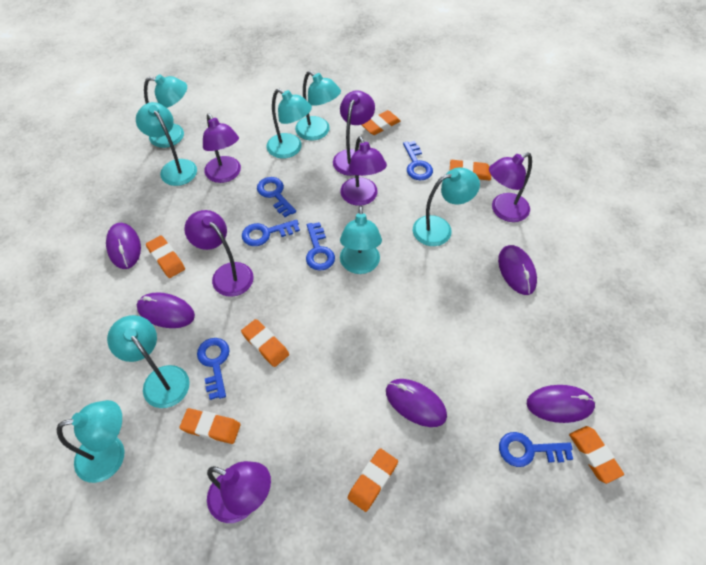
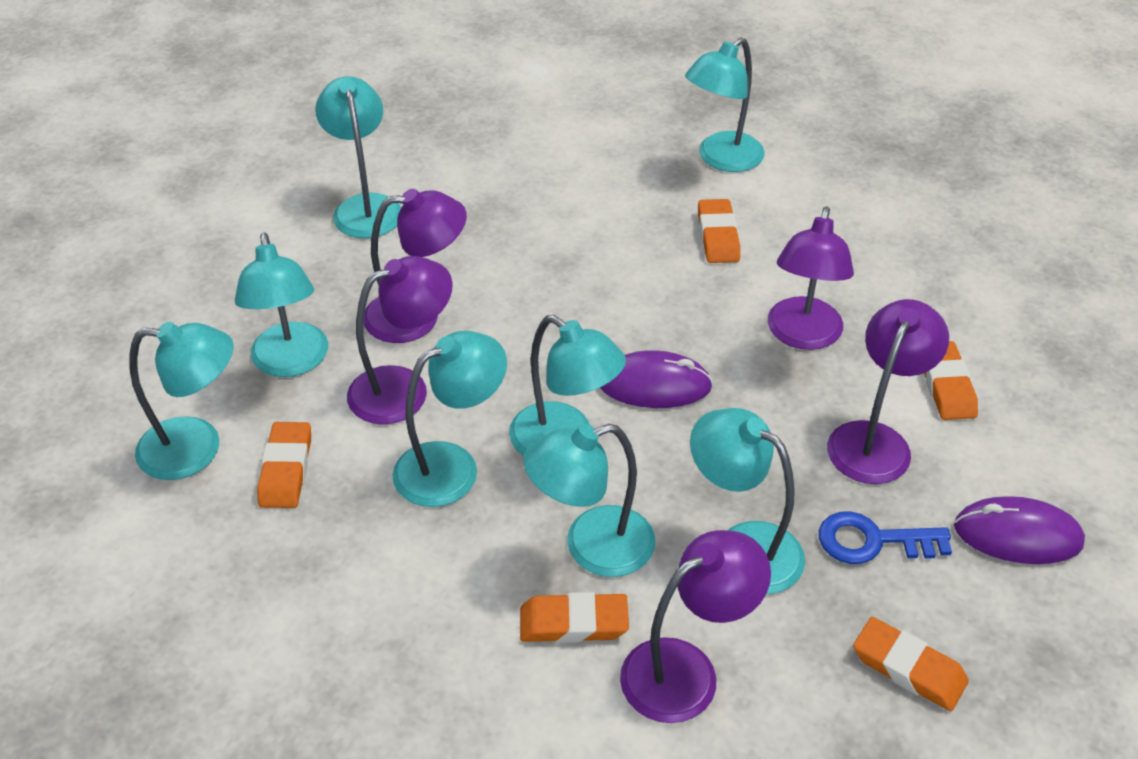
blue key: 6 -> 1
orange eraser: 7 -> 5
purple lamp: 6 -> 5
purple mouse: 5 -> 2

